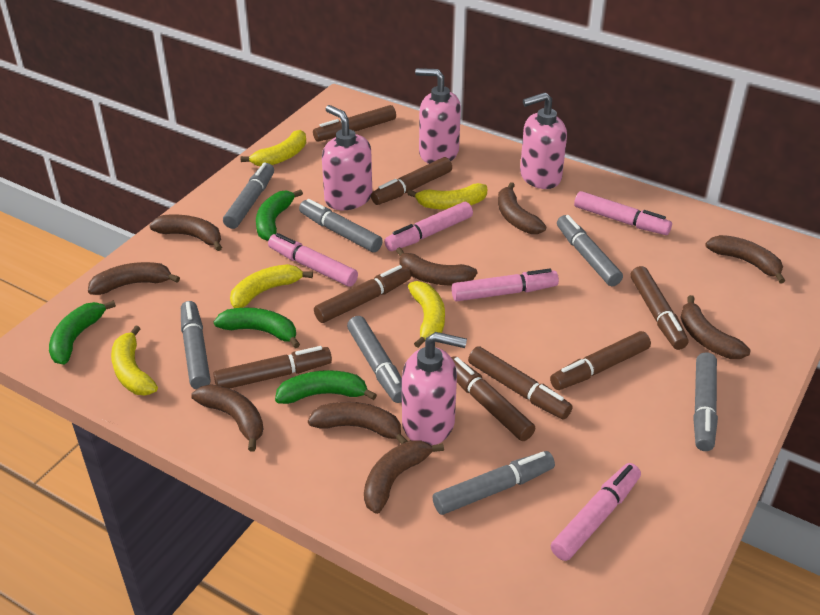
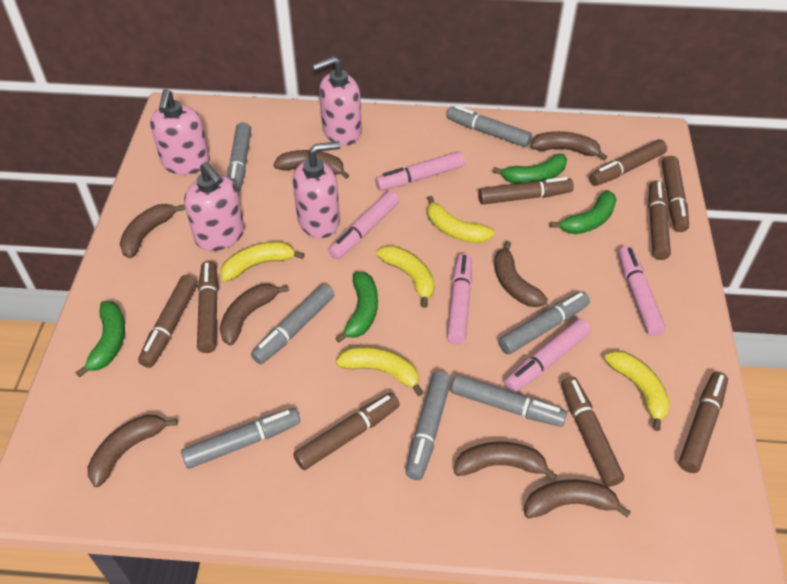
brown banana: 9 -> 8
brown marker: 8 -> 9

